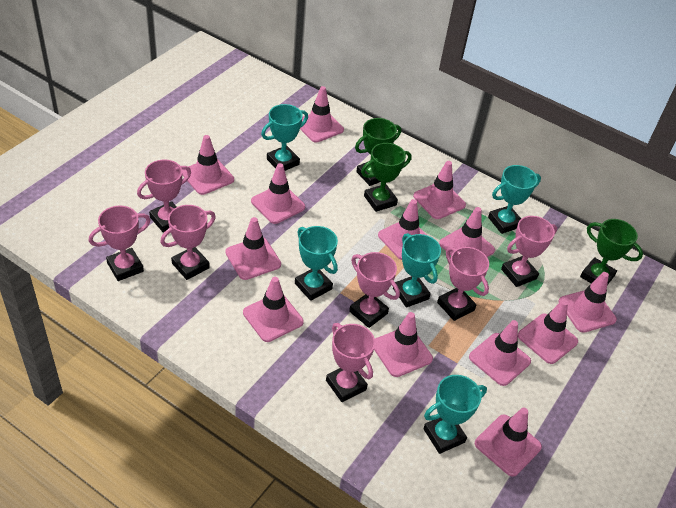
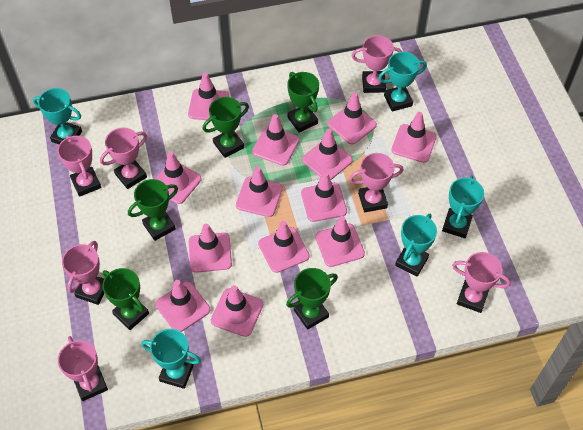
green trophy: 3 -> 5

